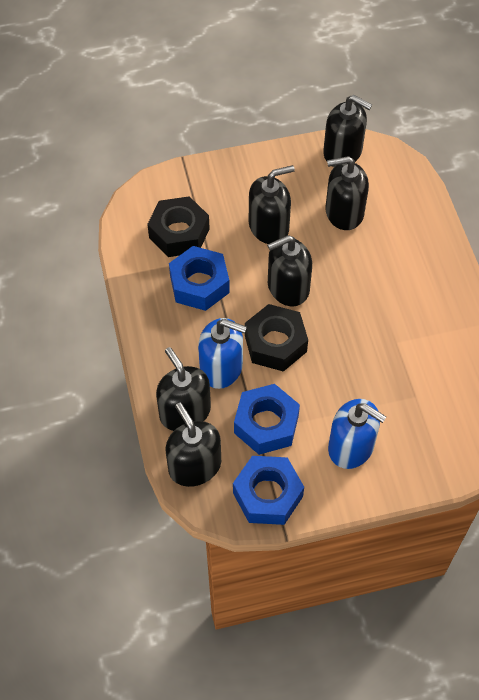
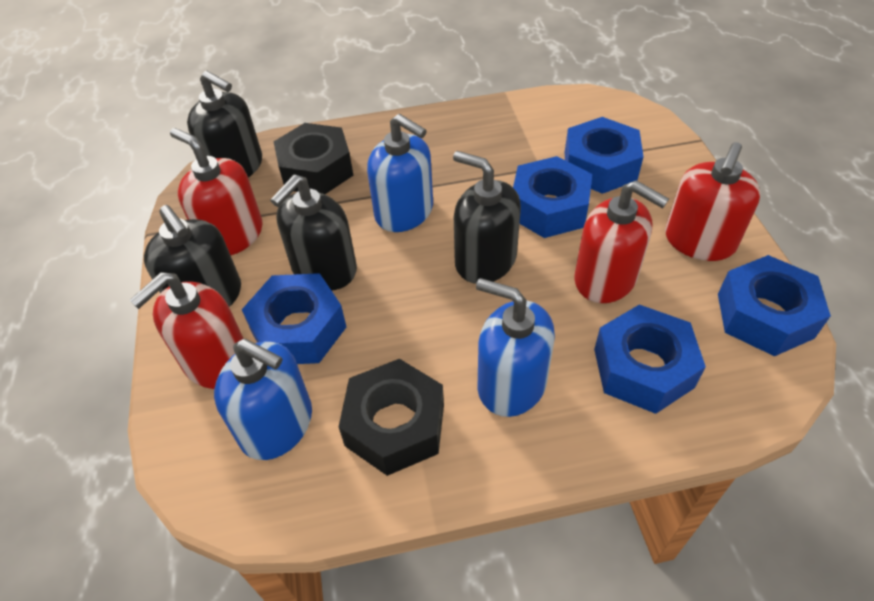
black soap dispenser: 6 -> 4
blue nut: 3 -> 5
blue soap dispenser: 2 -> 3
red soap dispenser: 0 -> 4

